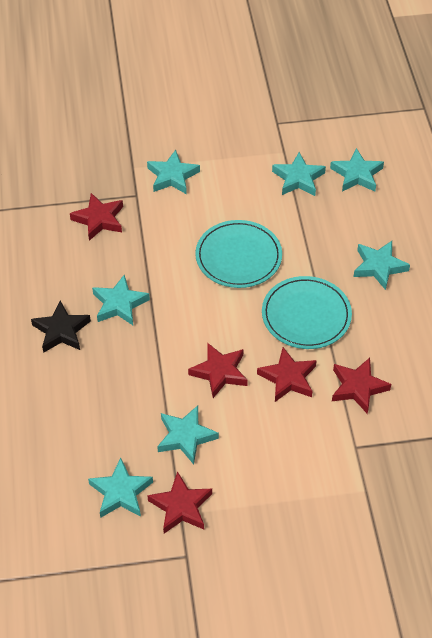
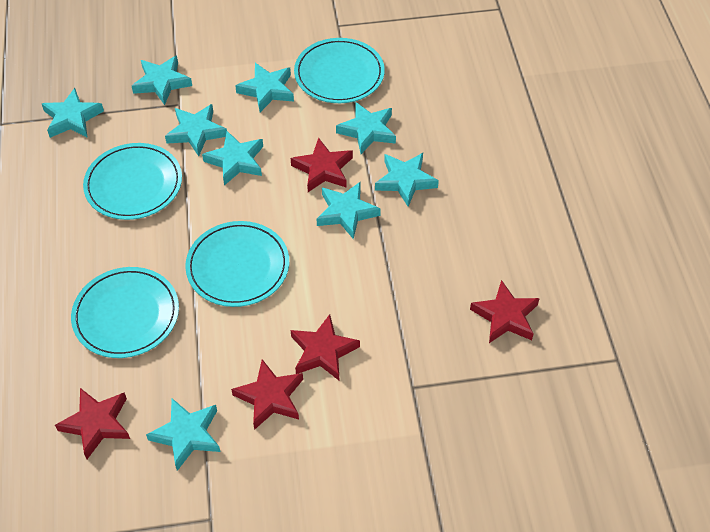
black star: 1 -> 0
turquoise plate: 2 -> 4
turquoise star: 7 -> 9

